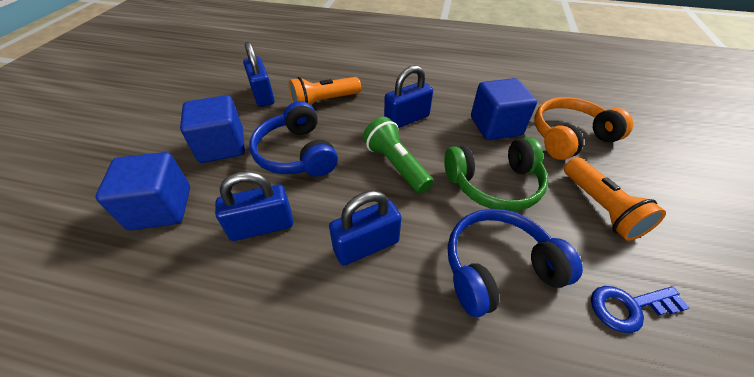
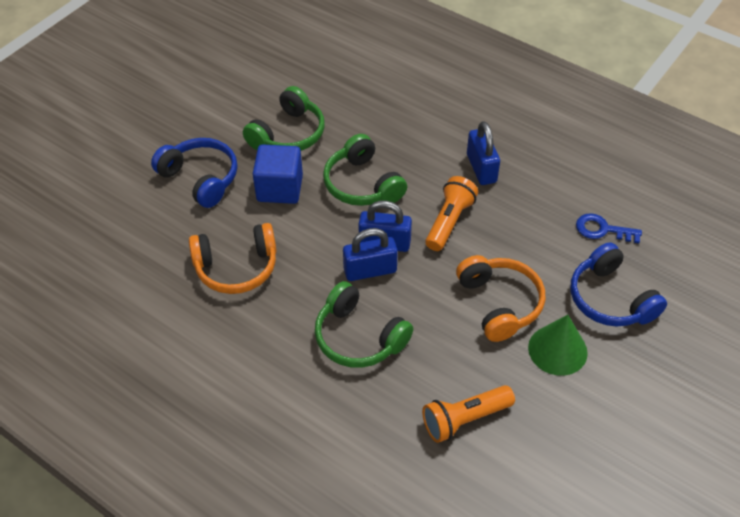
blue cube: 3 -> 1
blue padlock: 4 -> 3
green cone: 0 -> 1
green flashlight: 1 -> 0
green headphones: 1 -> 3
orange headphones: 1 -> 2

